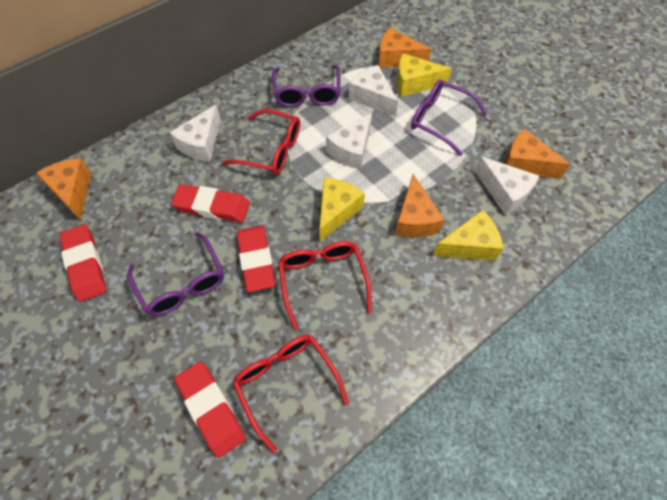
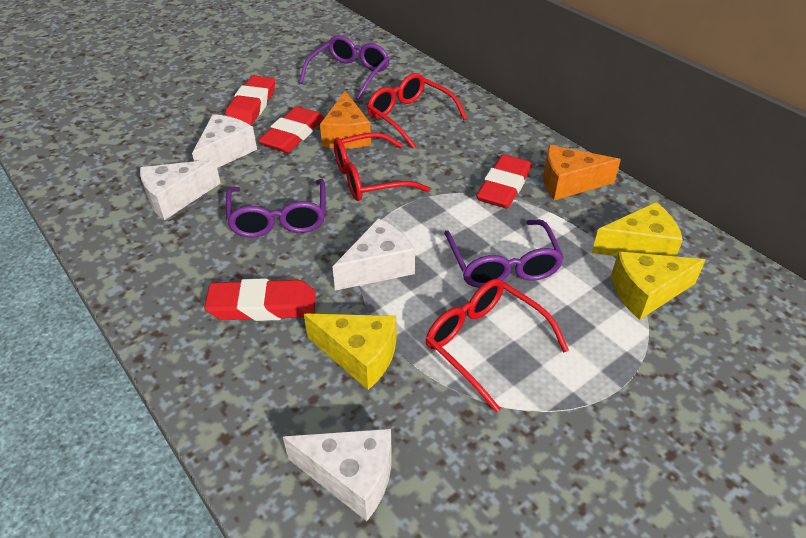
orange cheese: 4 -> 2

